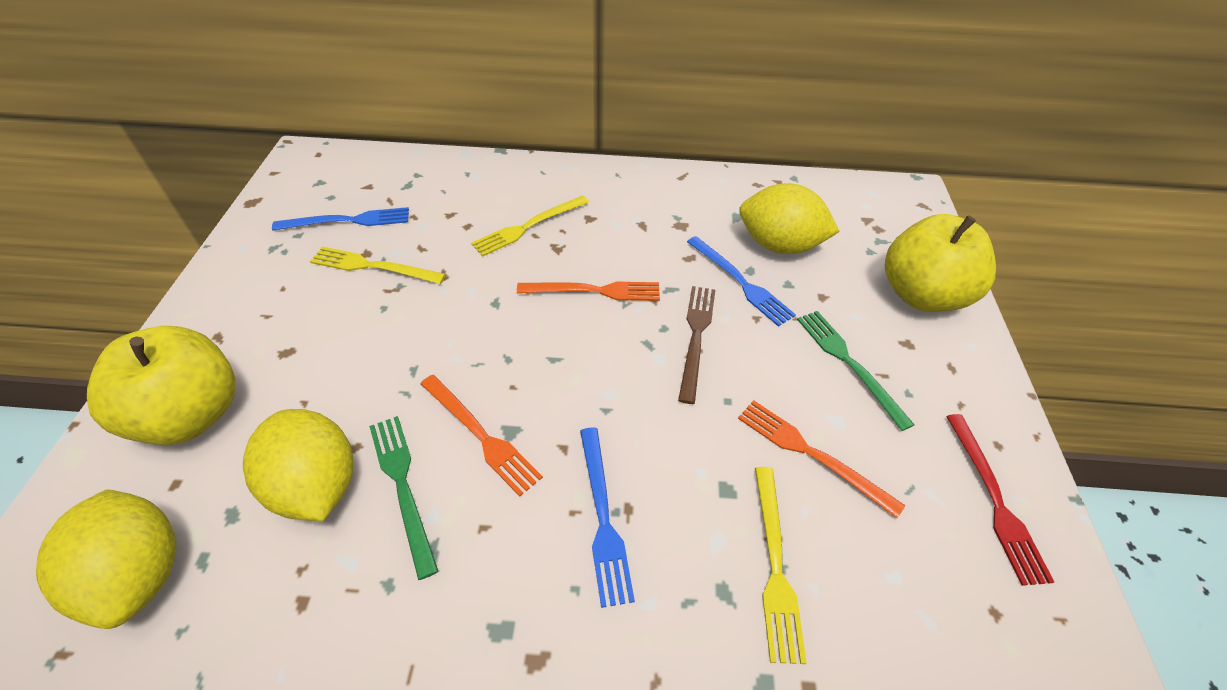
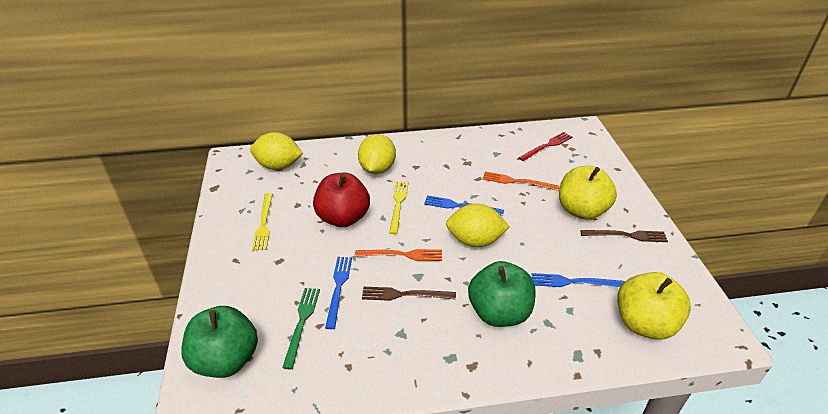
brown fork: 1 -> 2
green apple: 0 -> 2
green fork: 2 -> 1
orange fork: 3 -> 2
red apple: 0 -> 1
yellow fork: 3 -> 2

